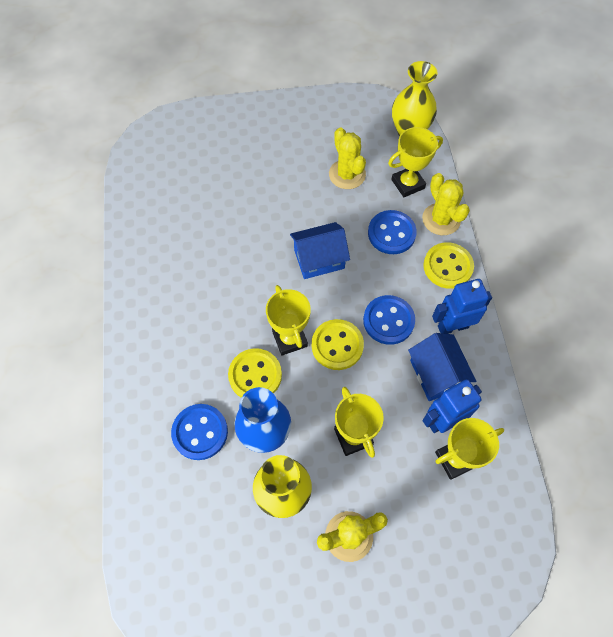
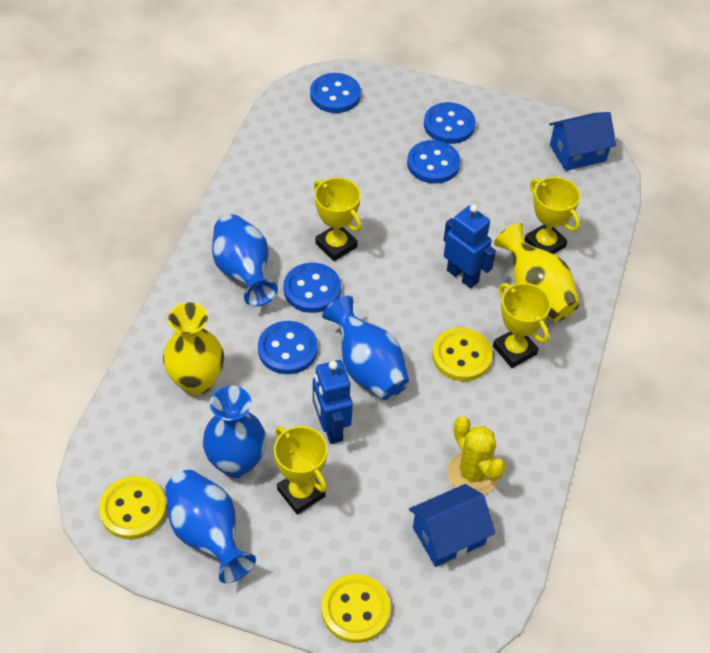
blue button: 3 -> 5
blue vase: 1 -> 4
yellow cactus: 3 -> 1

